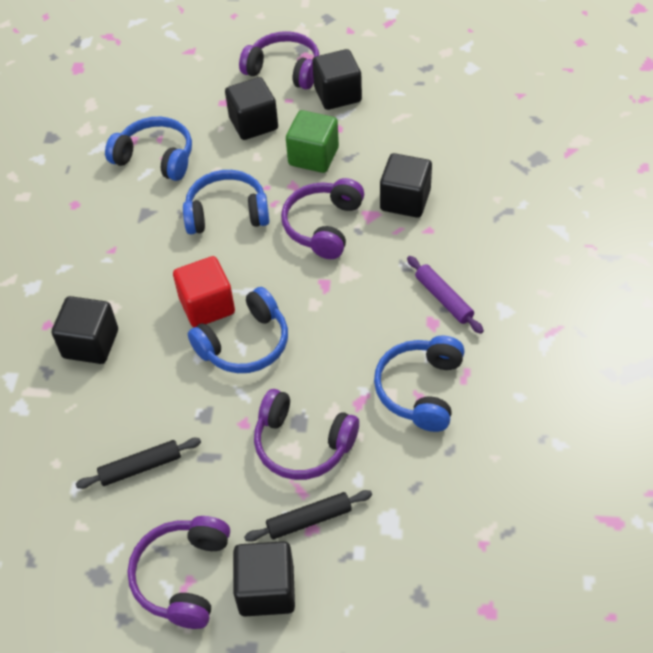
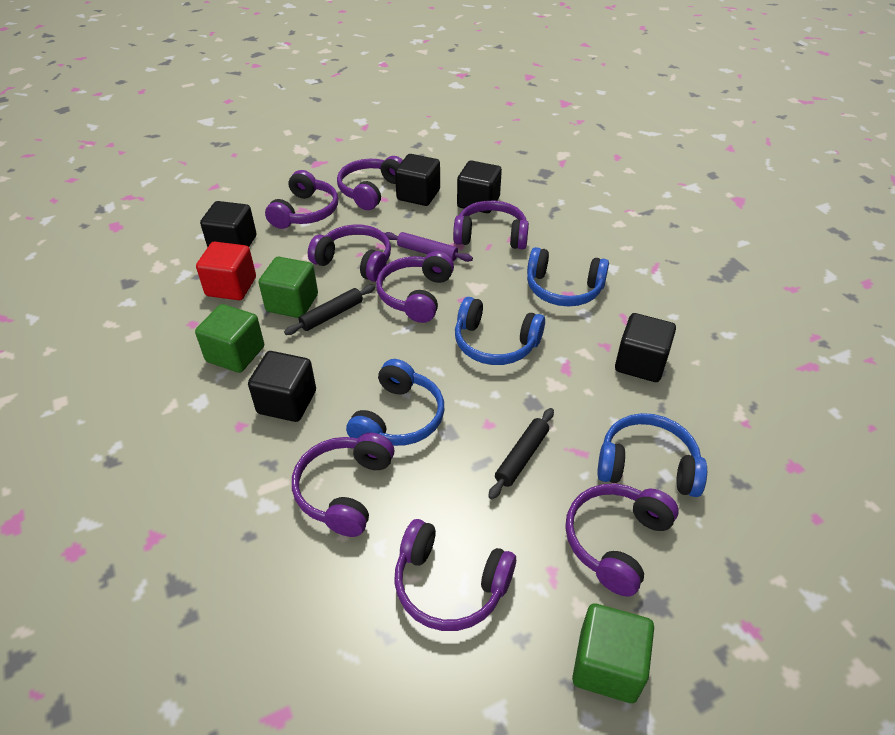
green cube: 1 -> 3
purple headphones: 4 -> 8

